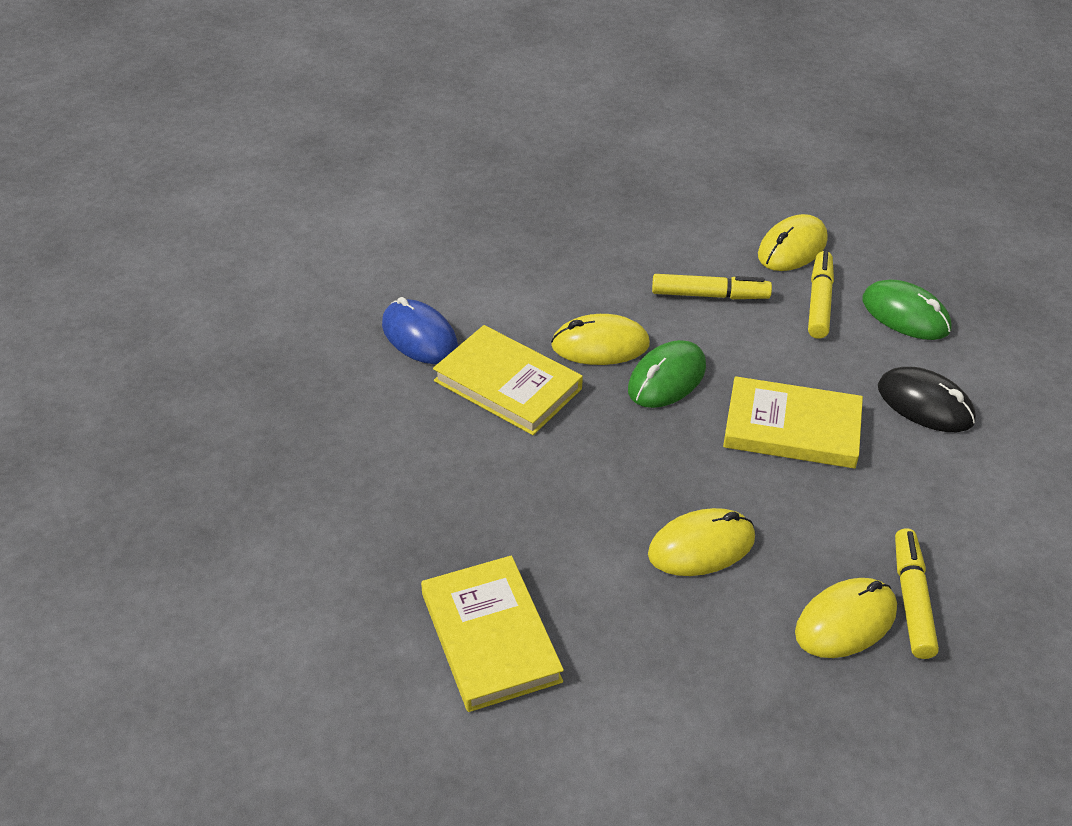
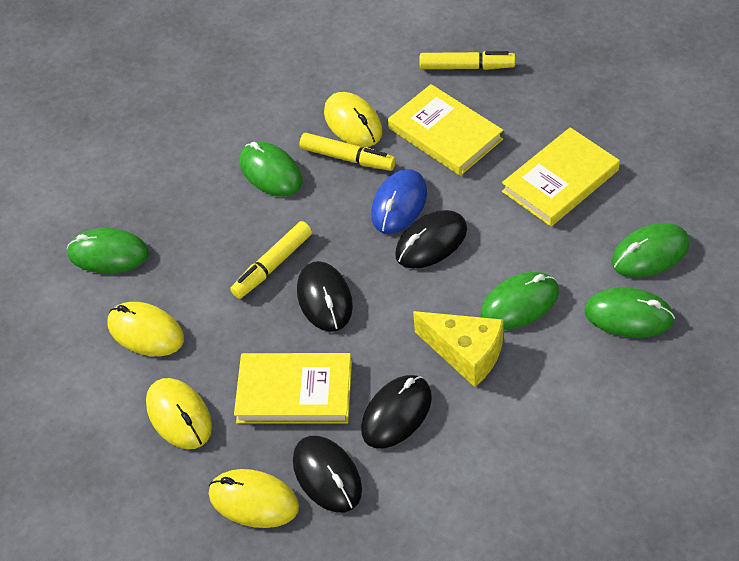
black mouse: 1 -> 4
green mouse: 2 -> 5
yellow cheese: 0 -> 1

